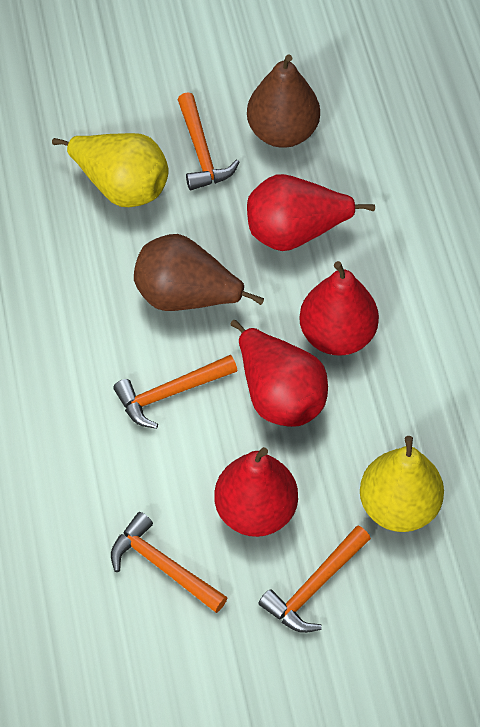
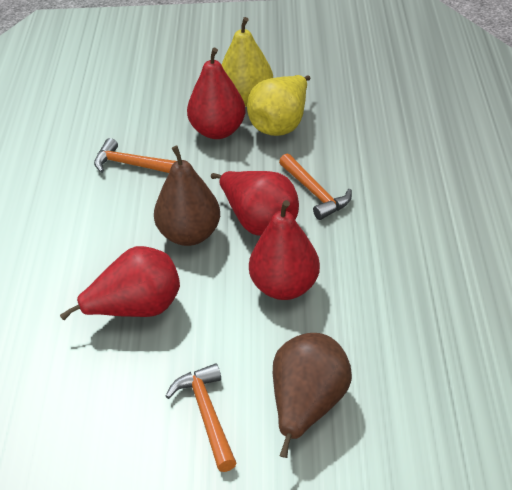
orange hammer: 4 -> 3

